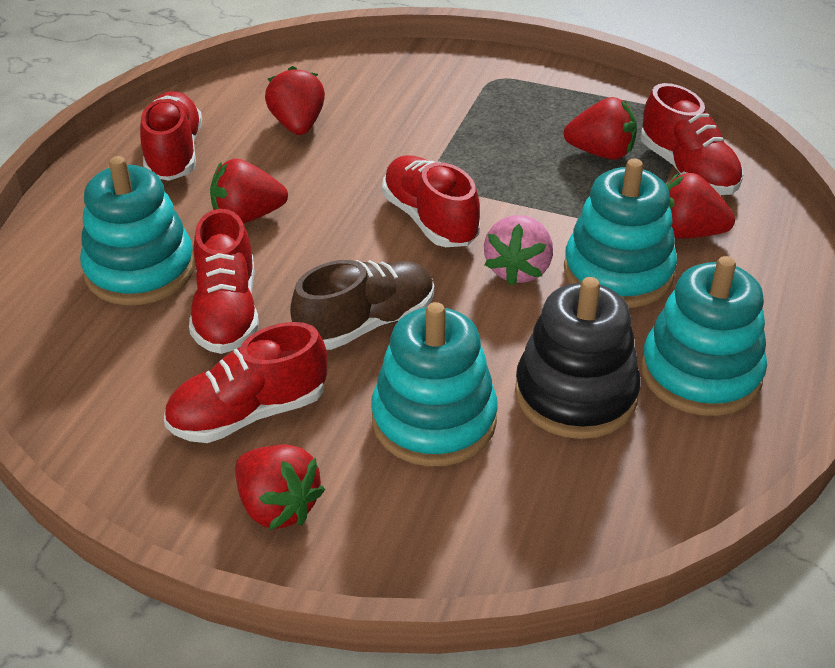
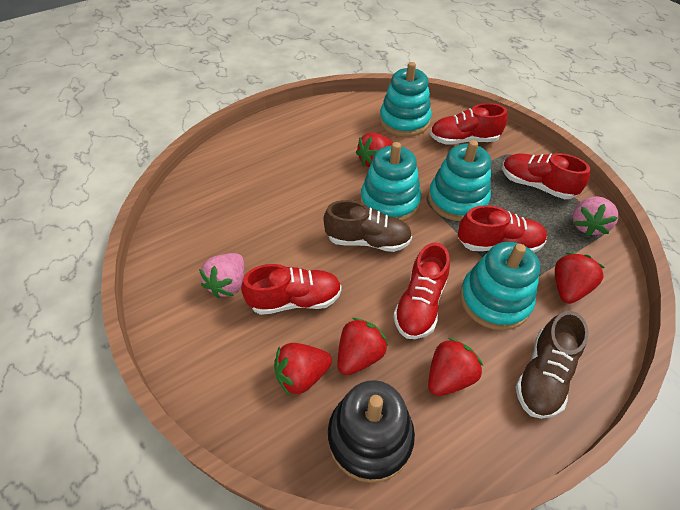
brown shoe: 1 -> 2
pink strawberry: 1 -> 2

